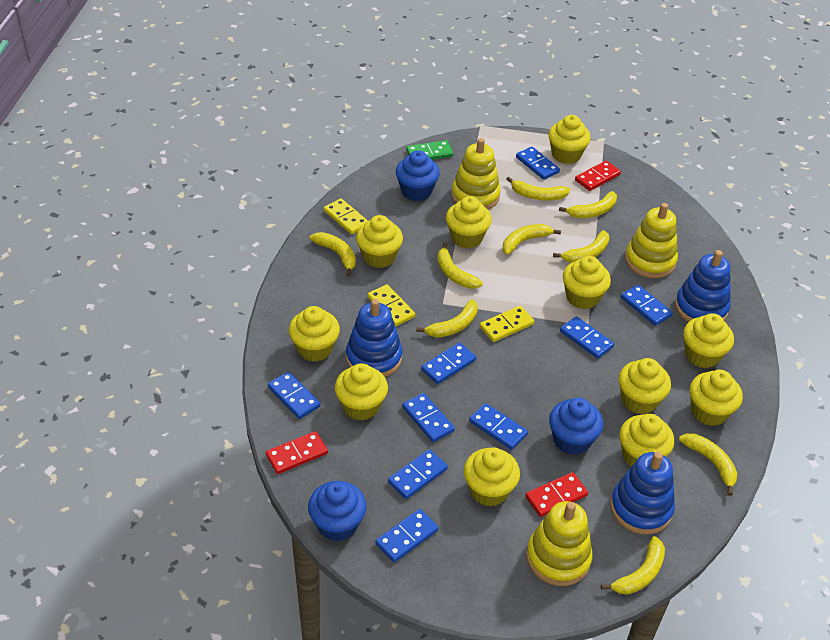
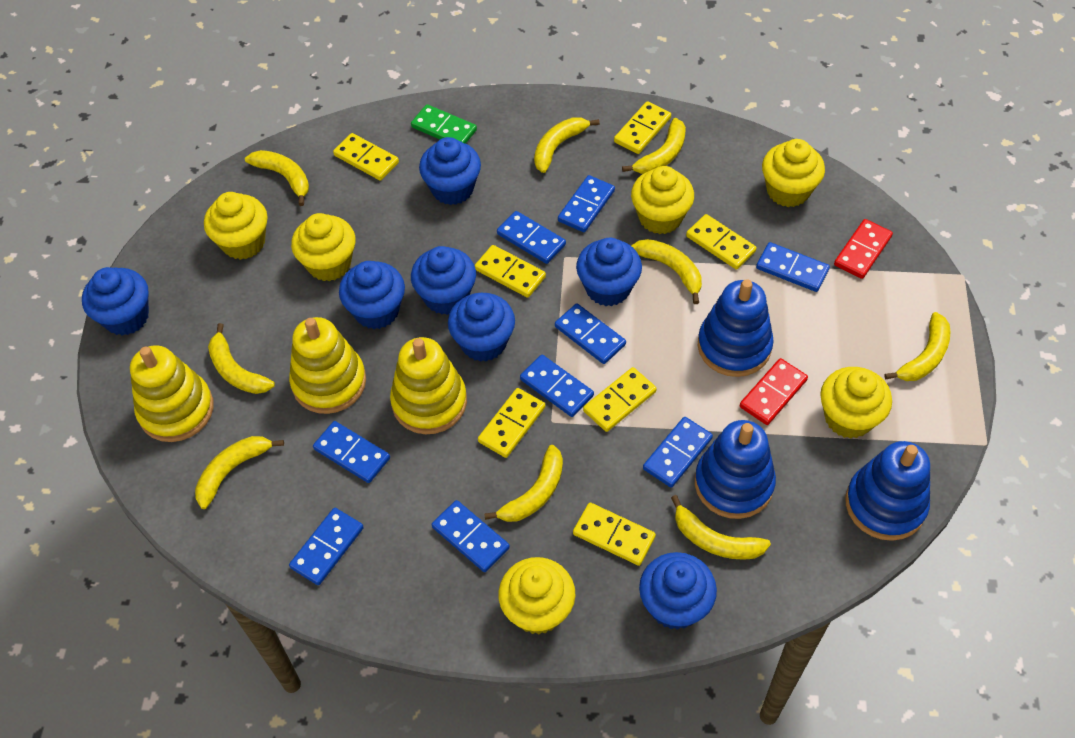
blue cupcake: 3 -> 7
red domino: 3 -> 2
yellow cupcake: 11 -> 6
yellow domino: 3 -> 7

